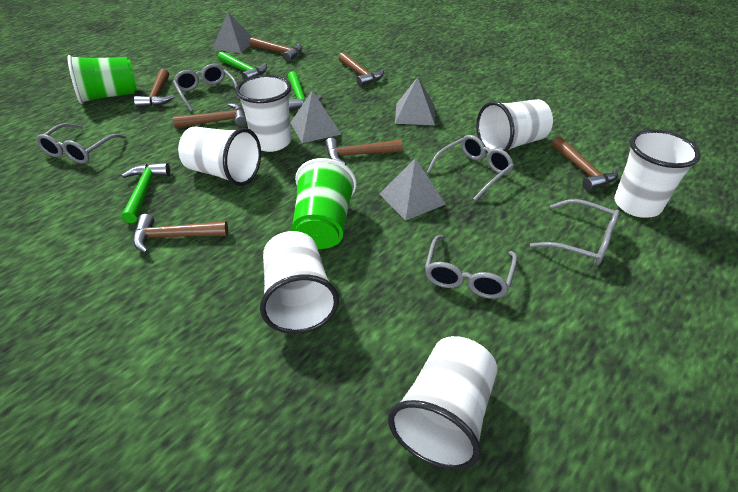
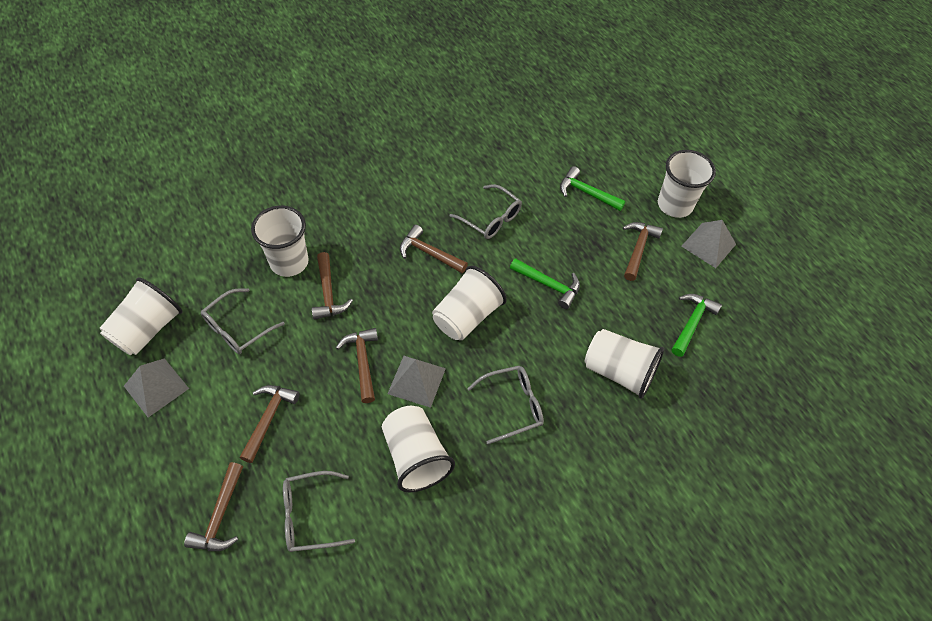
brown hammer: 7 -> 6
green cup: 2 -> 0
grey glasses: 5 -> 4
grey pyramid: 4 -> 3

